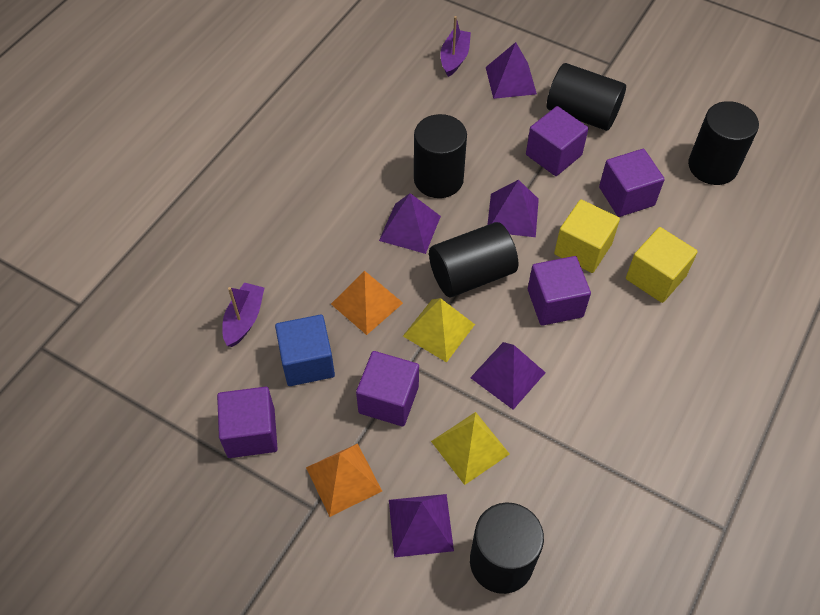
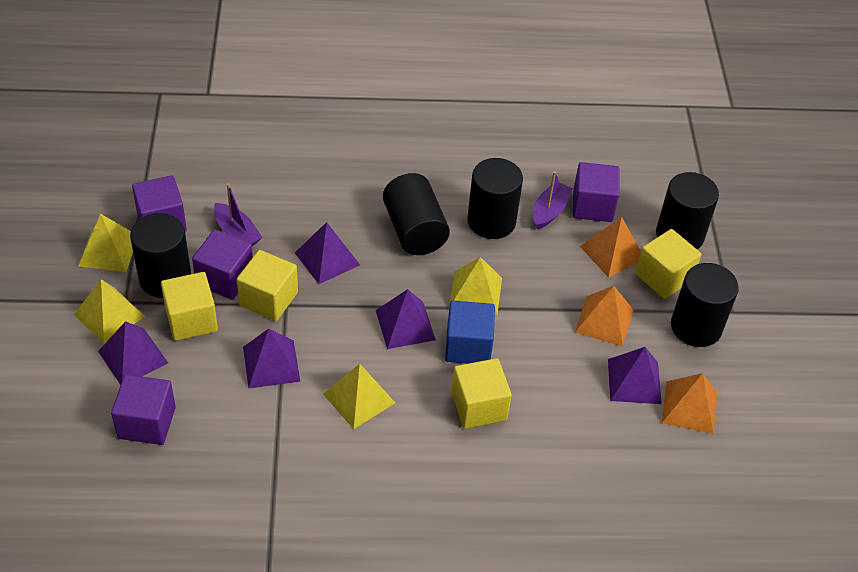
orange pyramid: 2 -> 3
purple cube: 5 -> 4
yellow cube: 2 -> 4
yellow pyramid: 2 -> 4

